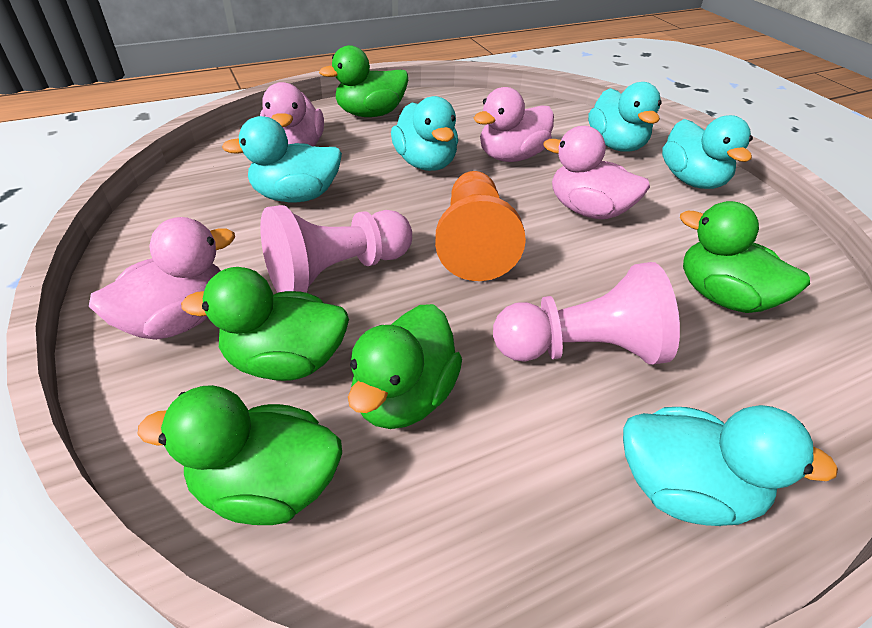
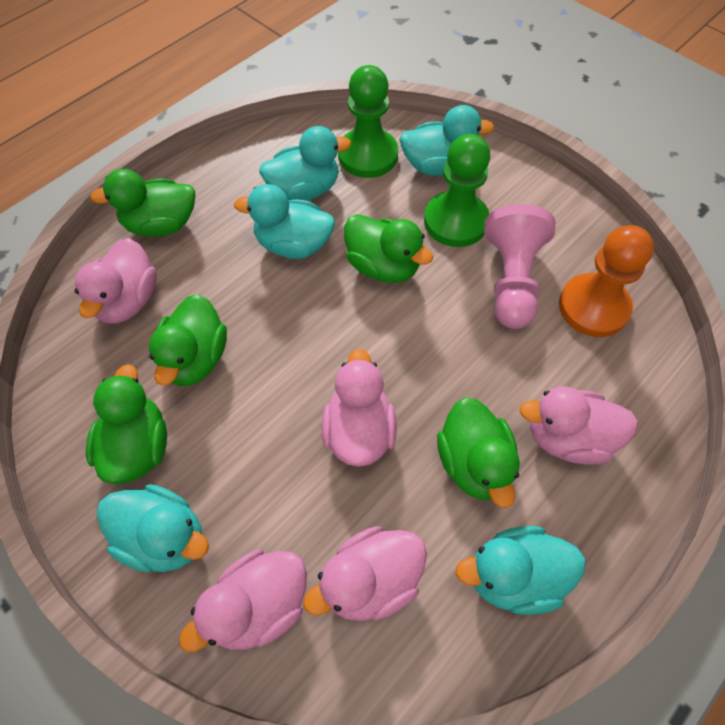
green pawn: 0 -> 2
pink duck: 4 -> 5
pink pawn: 2 -> 1

